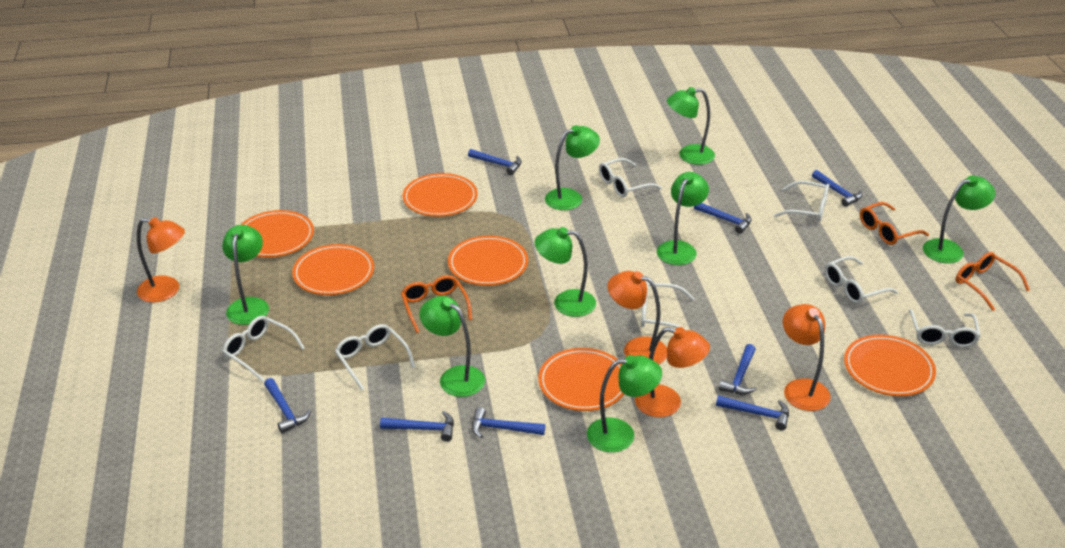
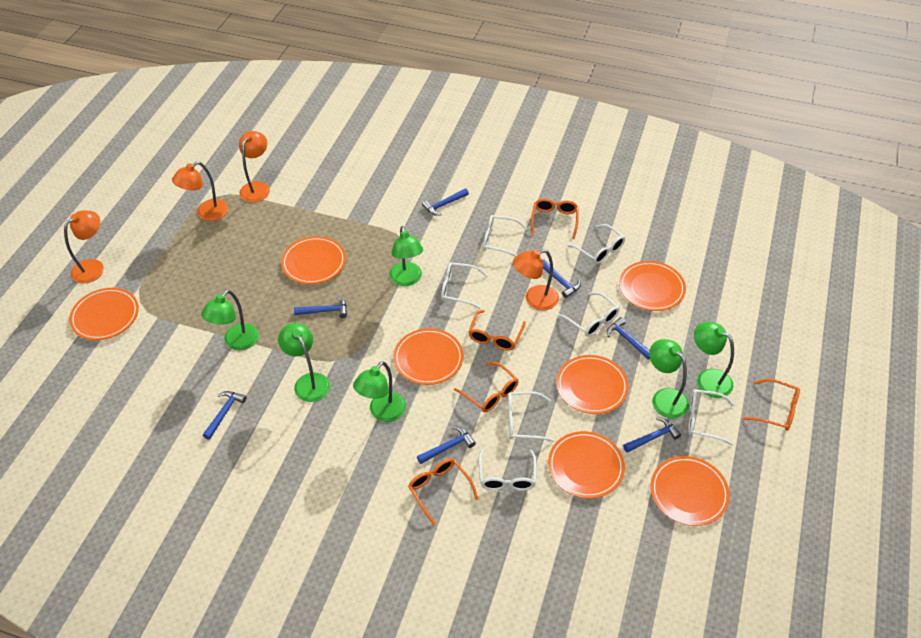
blue hammer: 8 -> 7
green lamp: 8 -> 6
orange glasses: 3 -> 5
orange plate: 6 -> 7

